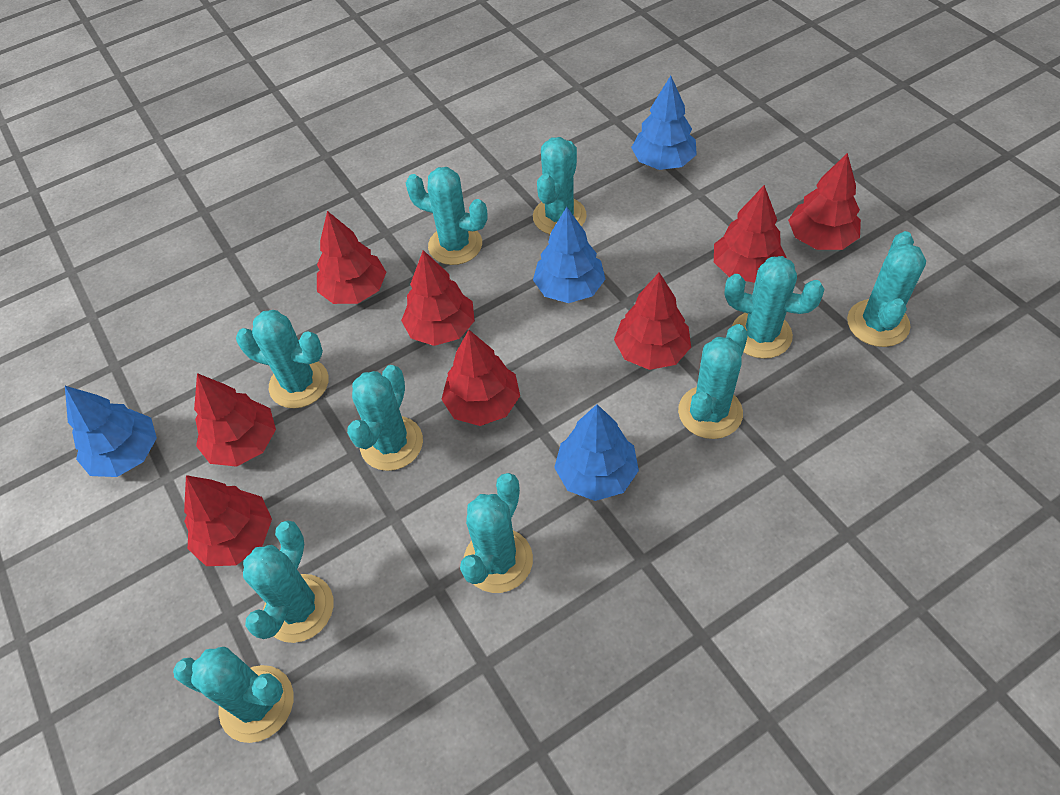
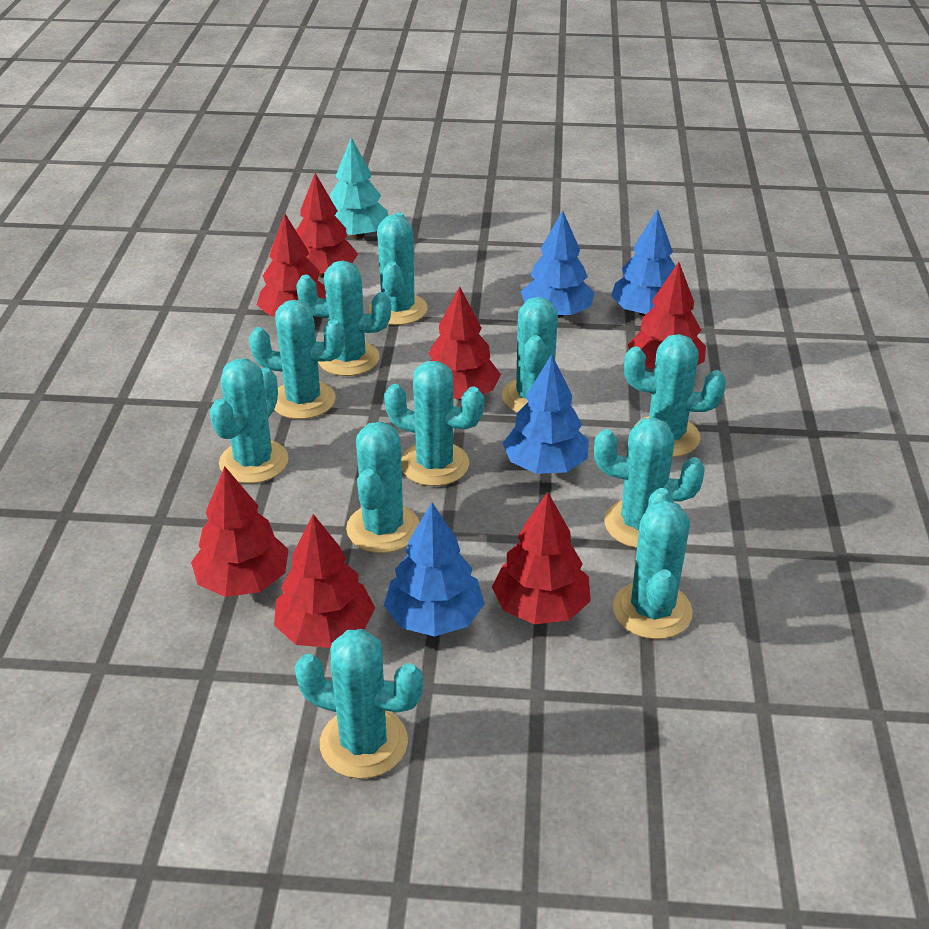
red tree: 8 -> 7
turquoise cactus: 10 -> 11
turquoise tree: 0 -> 1

